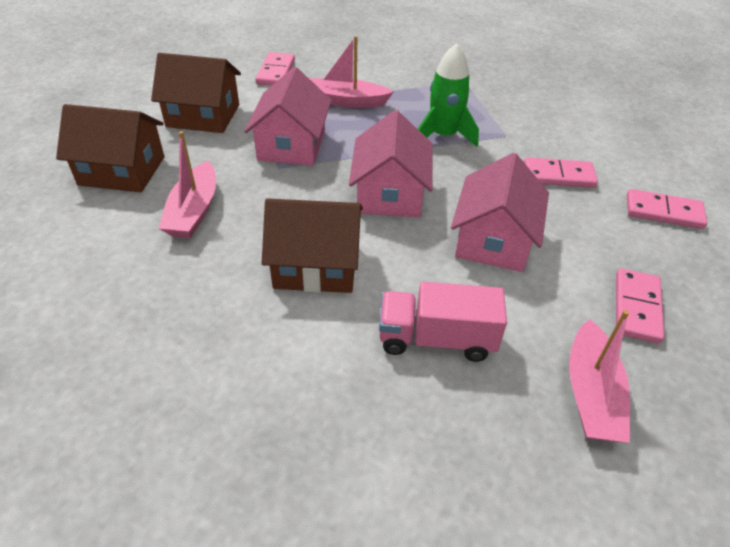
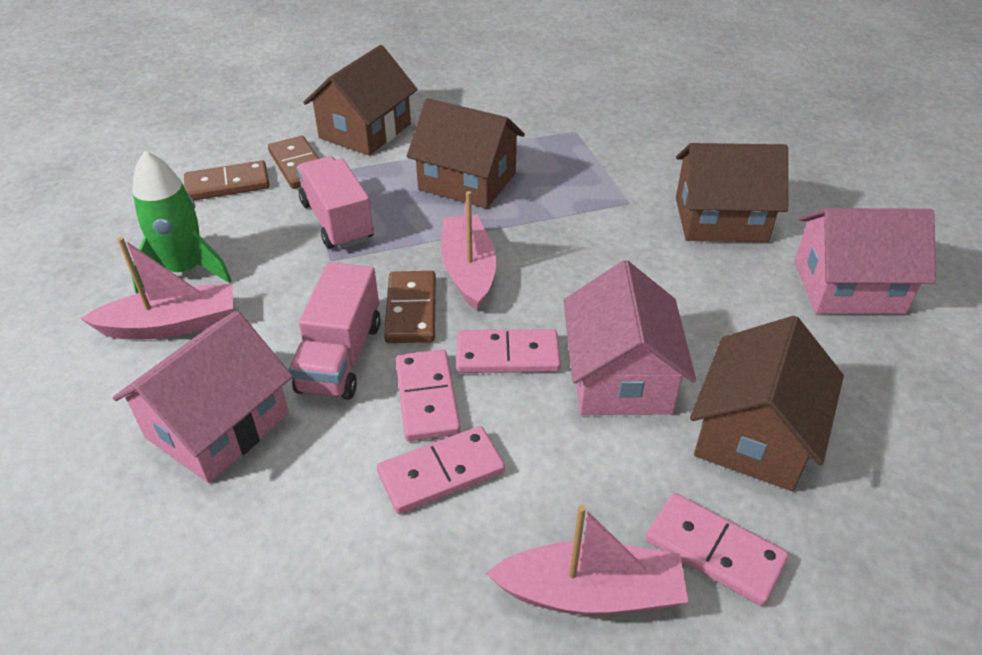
brown domino: 0 -> 3
brown house: 3 -> 4
pink truck: 1 -> 2

